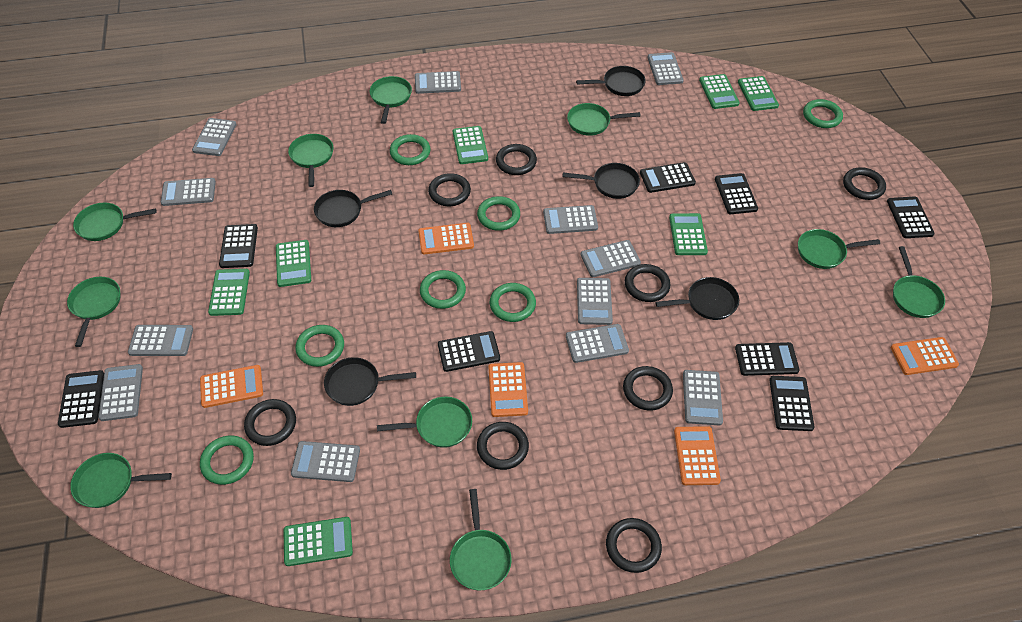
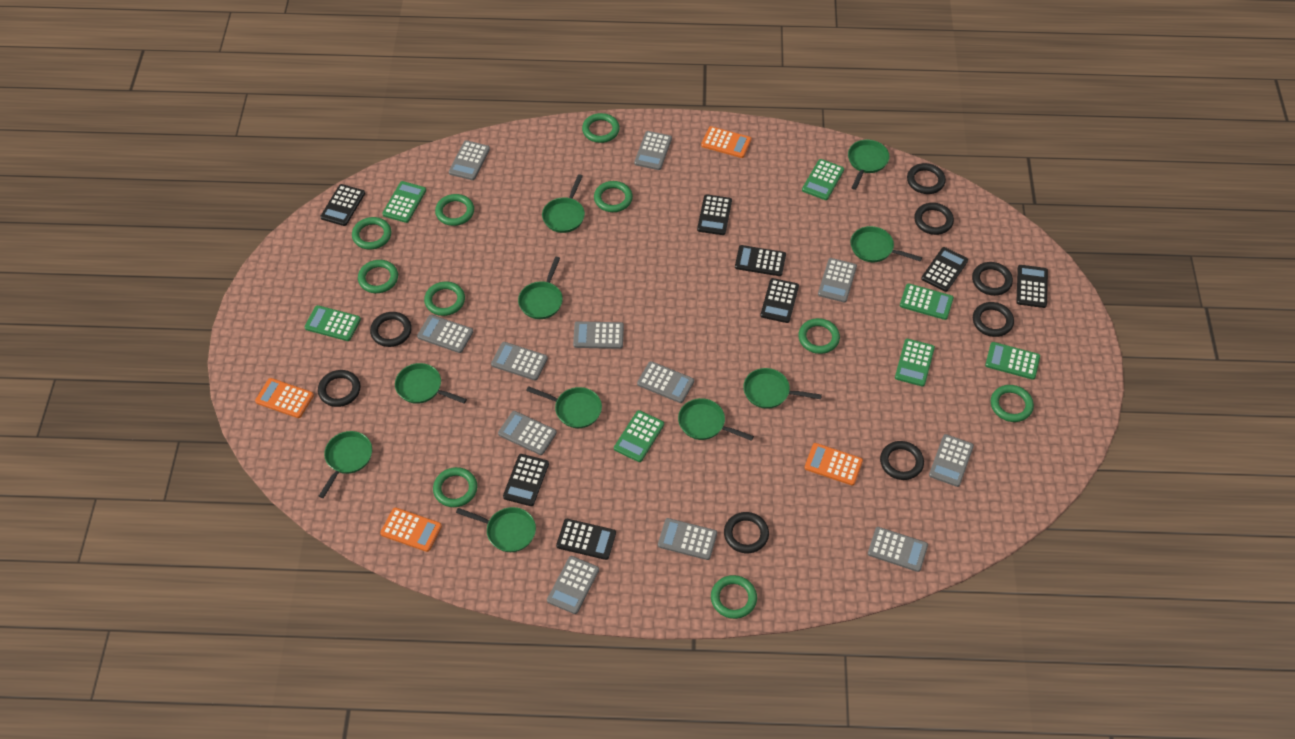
black pan: 5 -> 0
green ring: 7 -> 10
orange calculator: 5 -> 4

